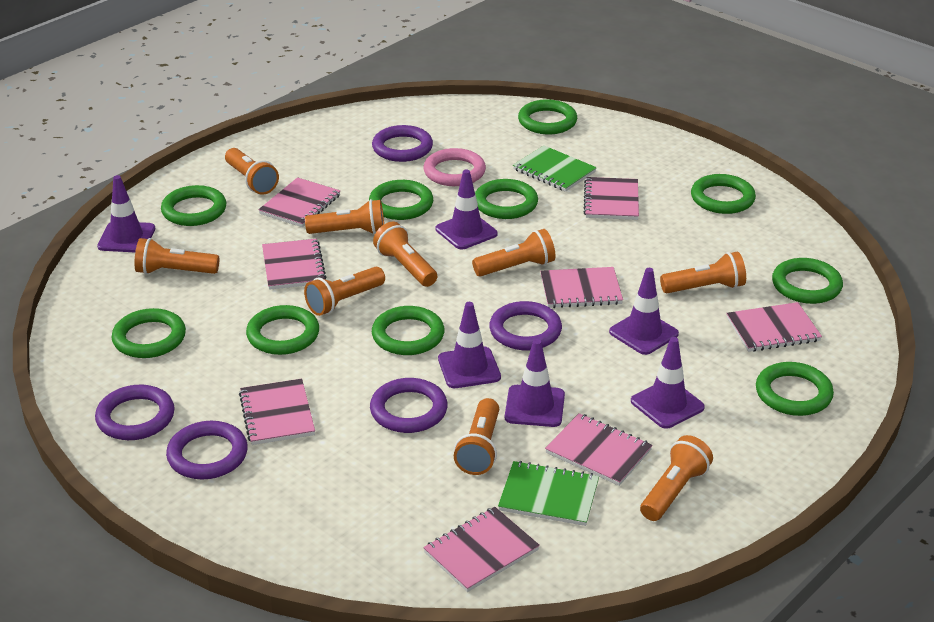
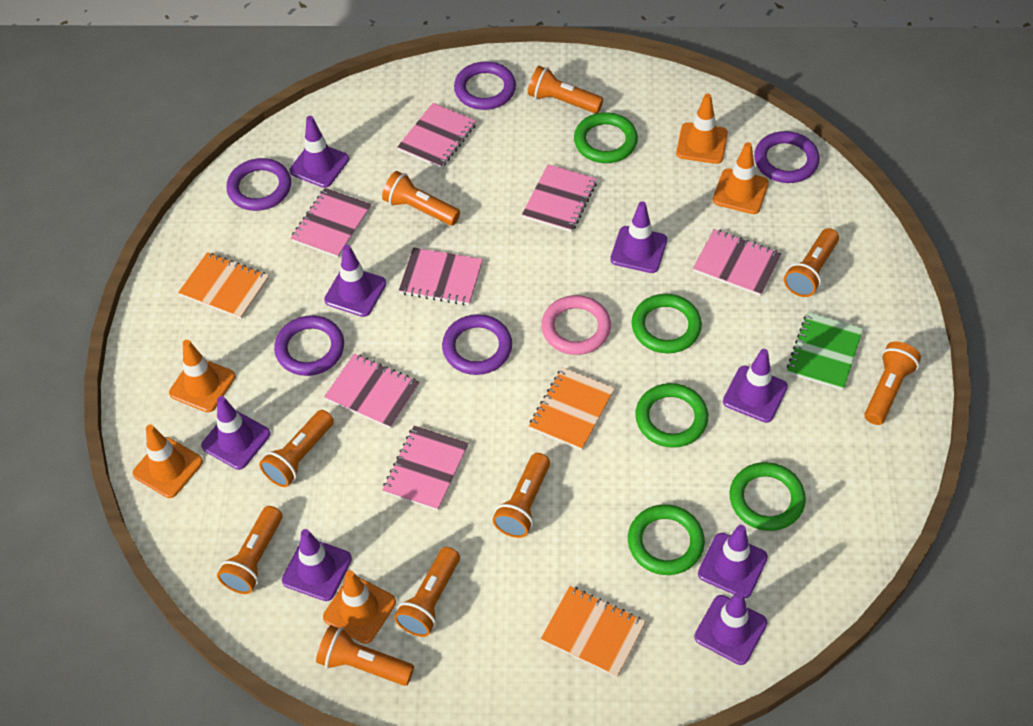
green notebook: 2 -> 1
green ring: 10 -> 5
orange notebook: 0 -> 3
orange traffic cone: 0 -> 5
pink notebook: 8 -> 7
purple traffic cone: 6 -> 8

